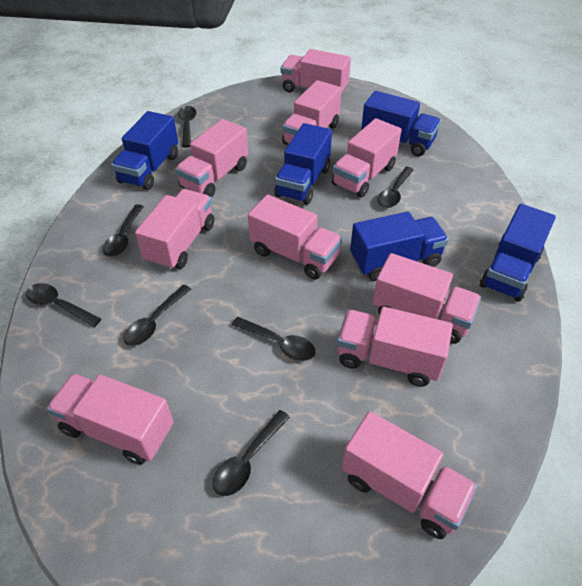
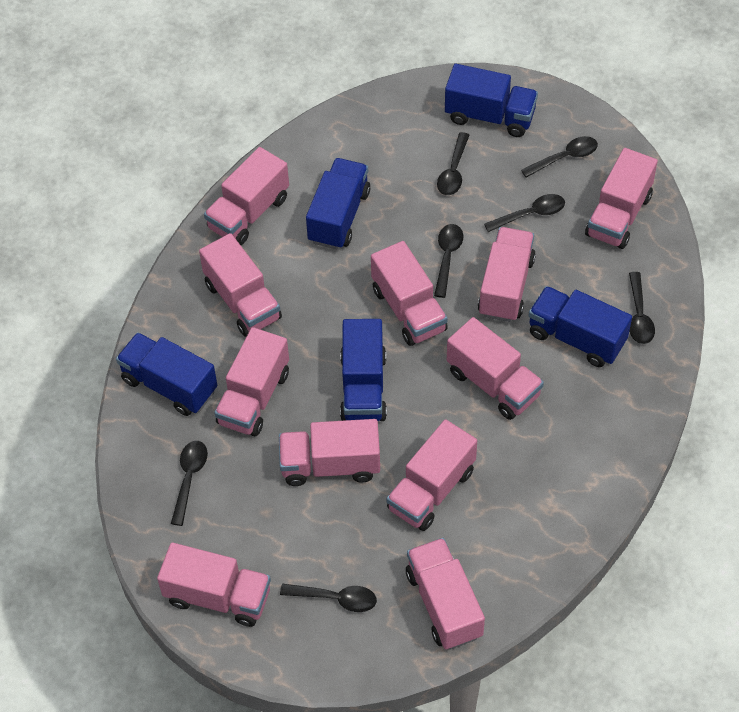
pink truck: 10 -> 11

